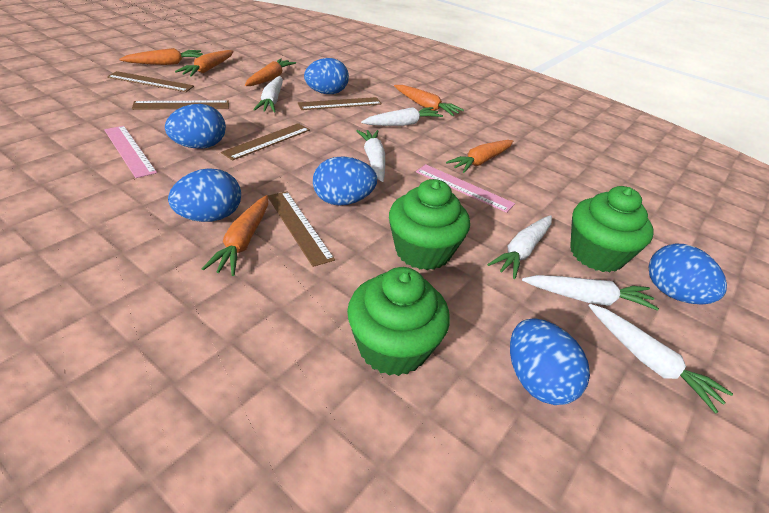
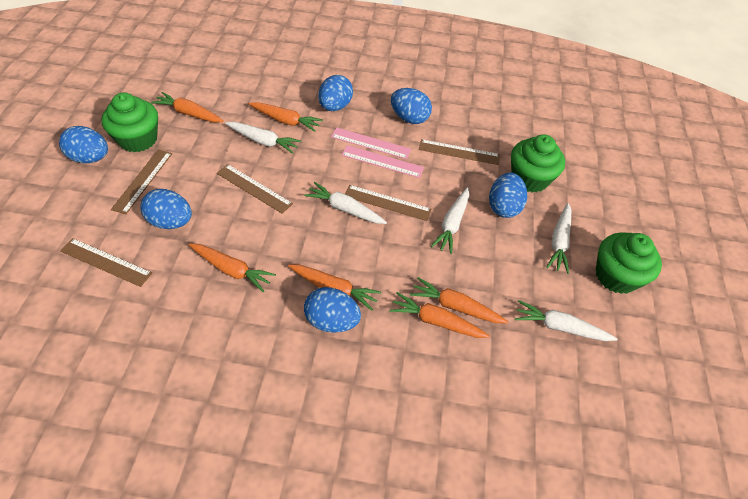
white carrot: 6 -> 5

